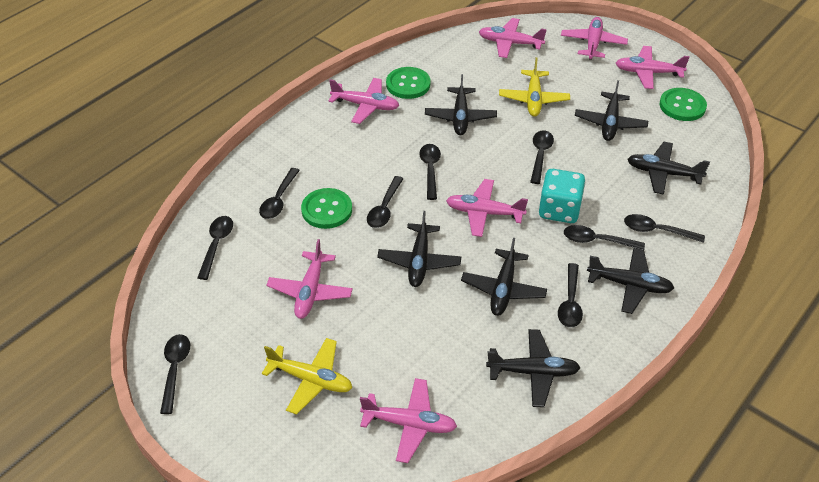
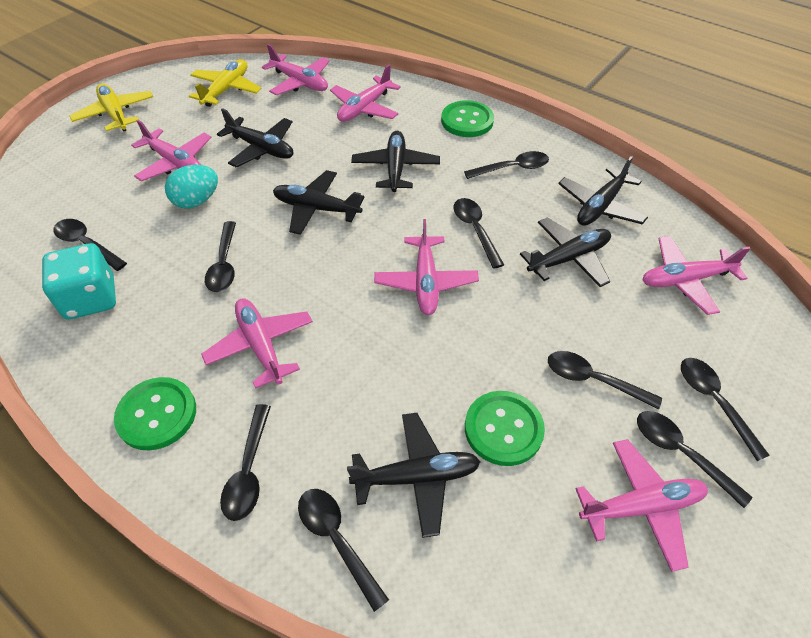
black plane: 7 -> 6
turquoise egg: 0 -> 1

